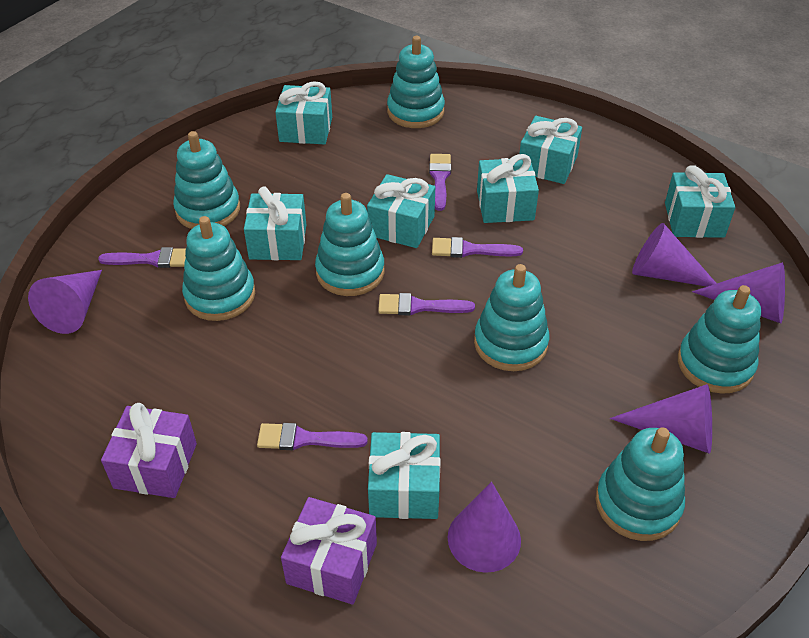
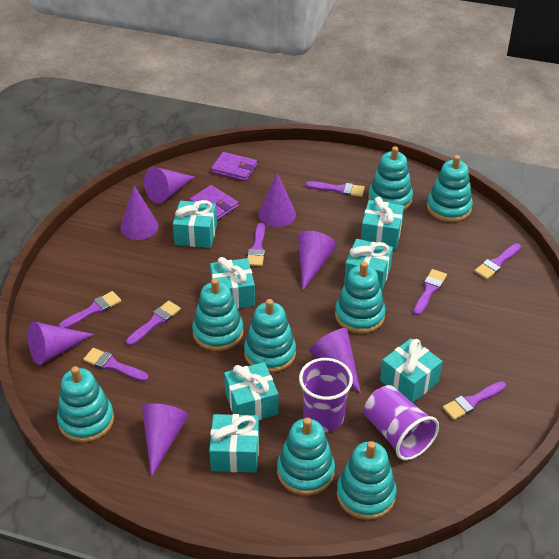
purple brush: 5 -> 8
purple cone: 5 -> 7
purple cup: 0 -> 2
purple gift: 2 -> 0
purple wallet: 0 -> 2
turquoise stacking toy: 7 -> 8

